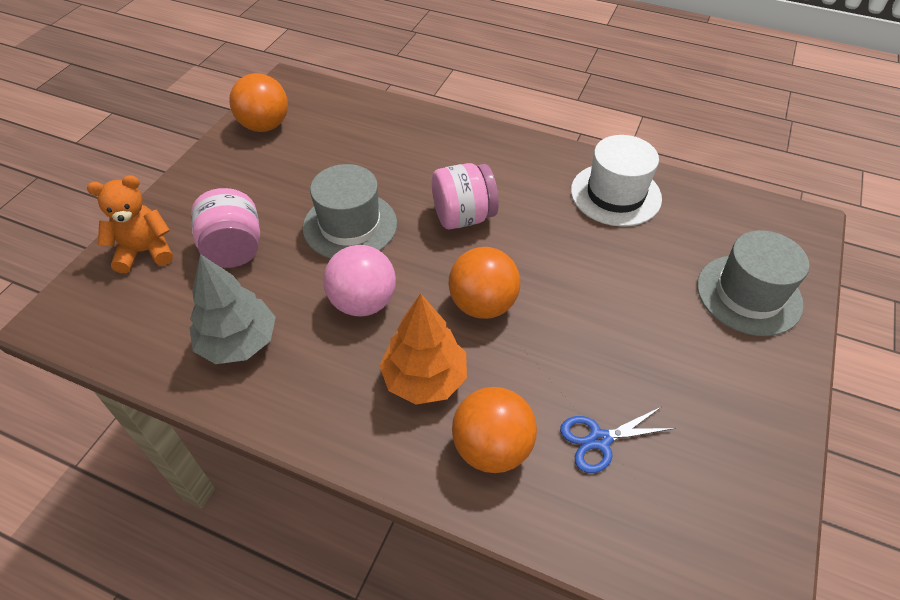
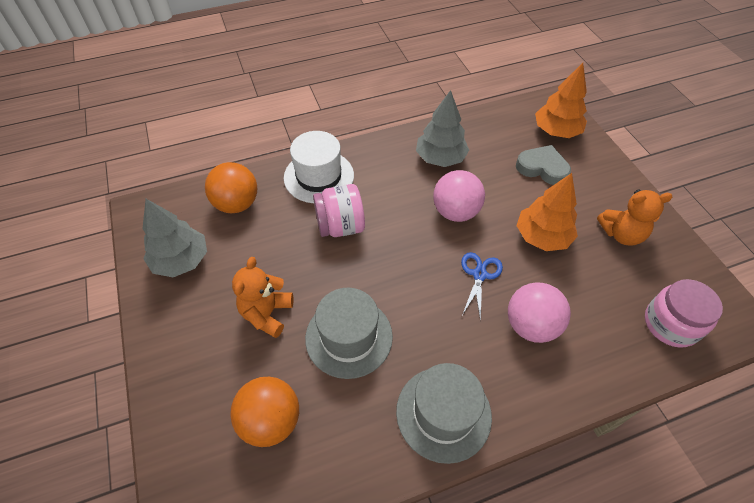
grey heart: 0 -> 1
grey tree: 1 -> 2
orange ball: 3 -> 2
orange teddy bear: 1 -> 2
orange tree: 1 -> 2
pink ball: 1 -> 2

